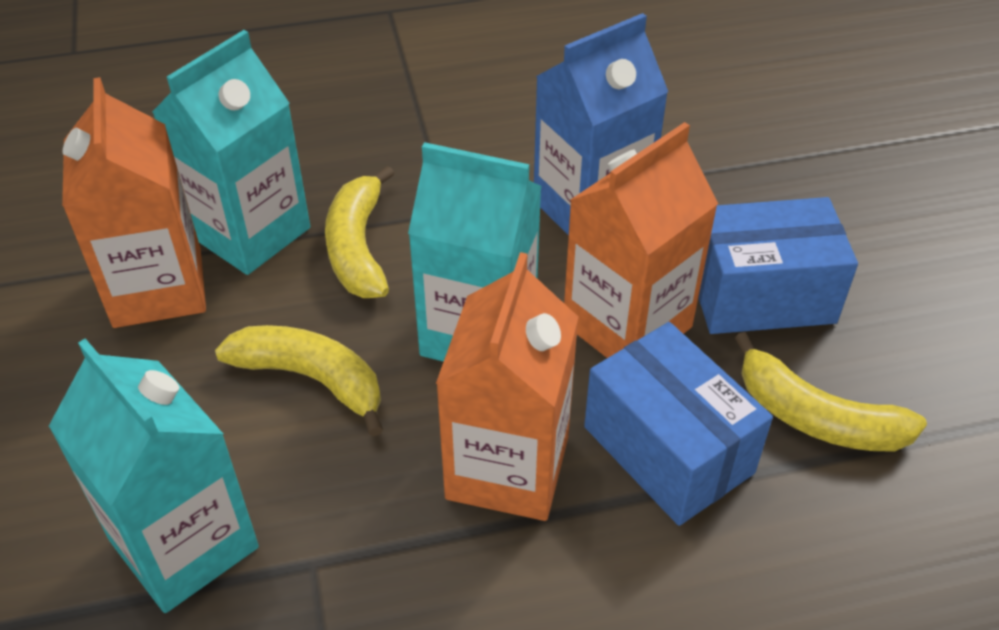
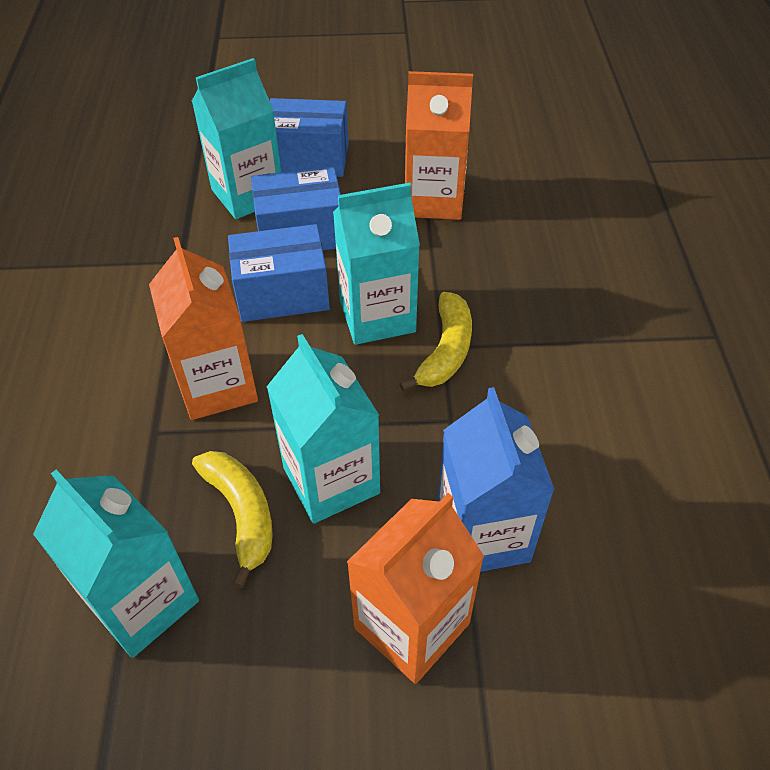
blue box: 2 -> 3
turquoise carton: 3 -> 4
yellow banana: 3 -> 2

